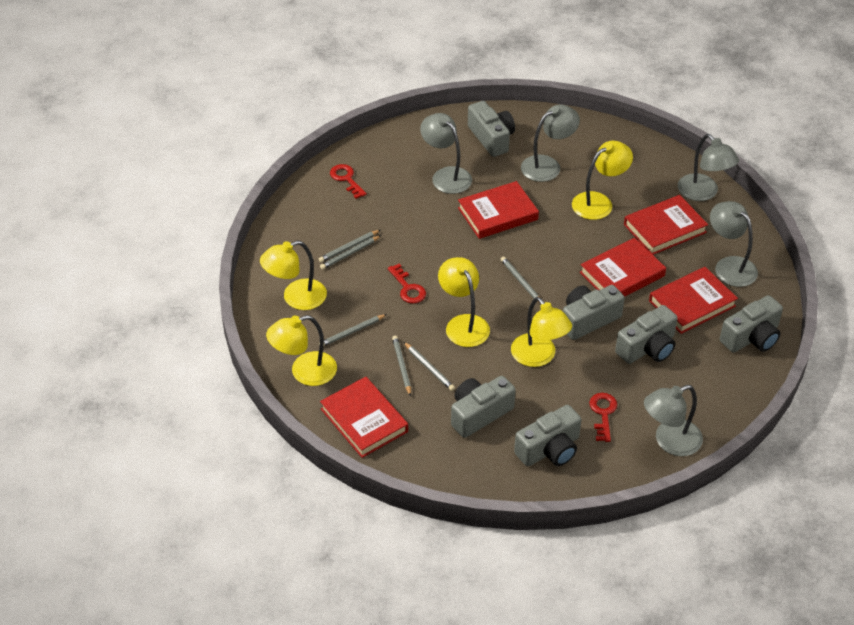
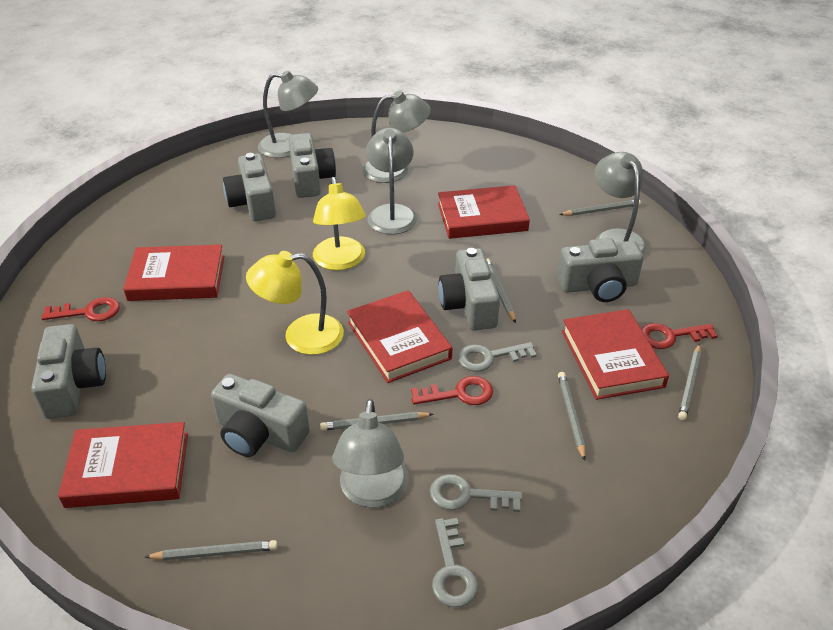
grey key: 0 -> 3
yellow lamp: 5 -> 2

